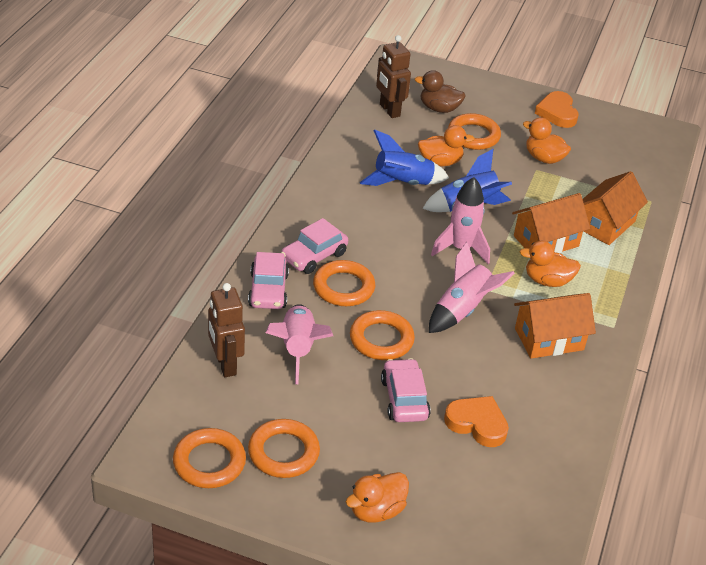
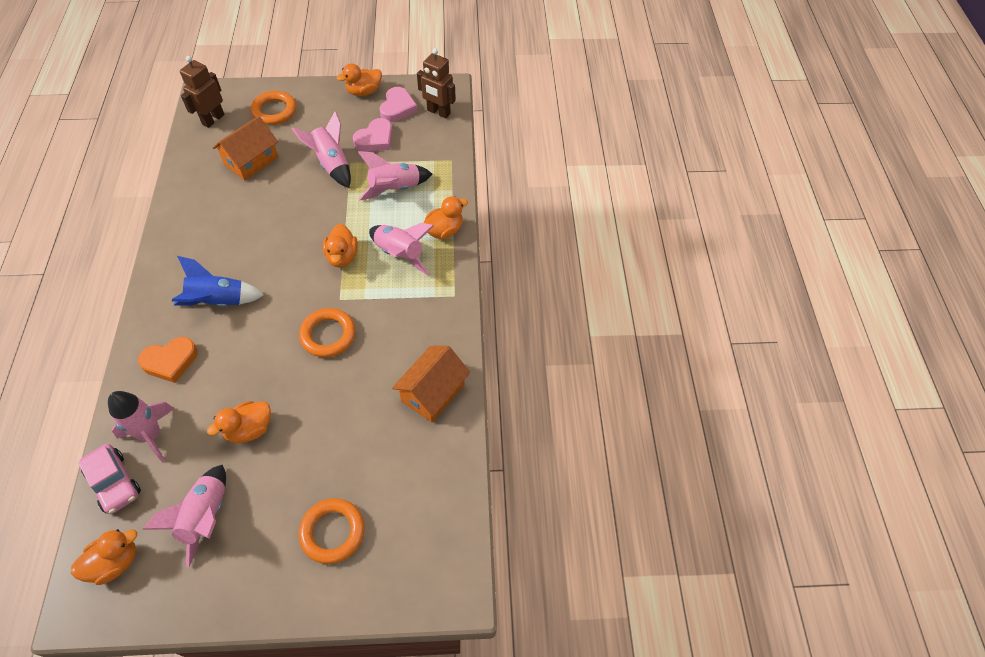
blue rocket: 2 -> 1
brown duck: 1 -> 0
orange duck: 4 -> 5
orange heart: 2 -> 1
orange house: 3 -> 2
orange ring: 5 -> 3
pink car: 3 -> 1
pink heart: 0 -> 2
pink rocket: 3 -> 5

